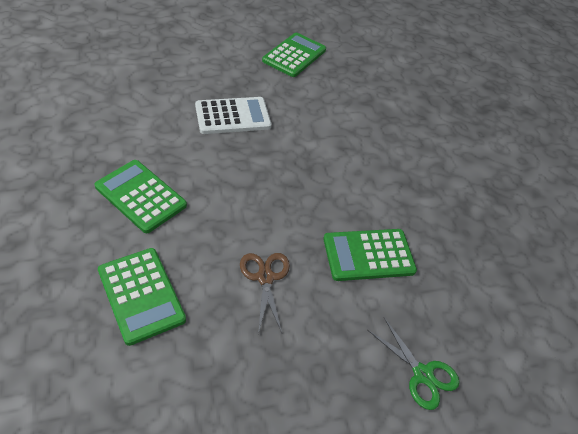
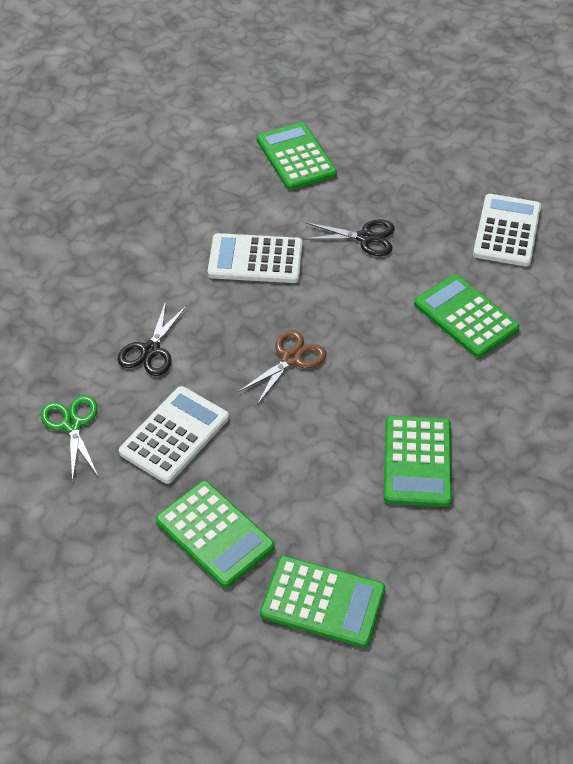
black scissors: 0 -> 2
green calculator: 4 -> 5
white calculator: 1 -> 3

